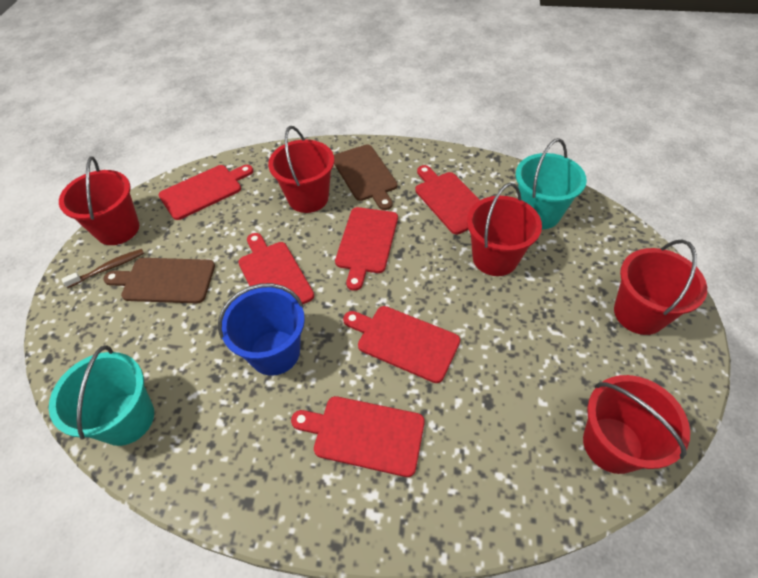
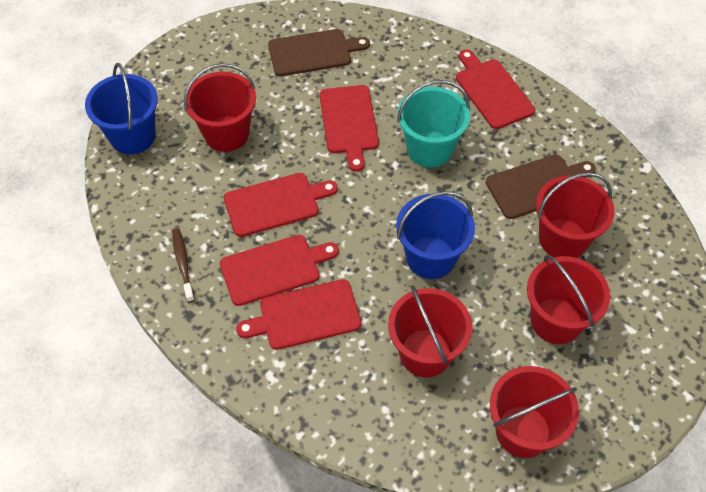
blue bucket: 1 -> 2
red cutting board: 6 -> 5
turquoise bucket: 2 -> 1

